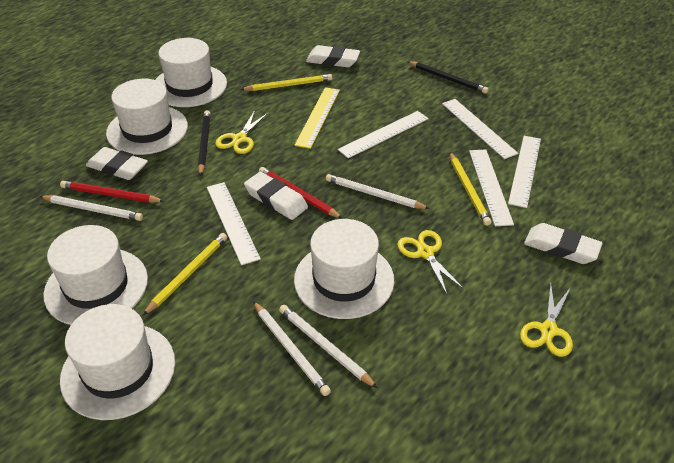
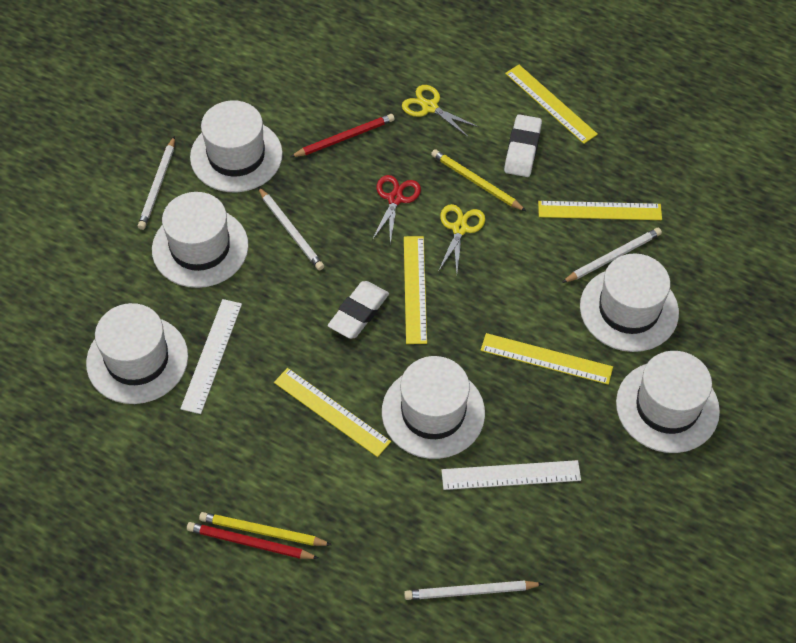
black pencil: 2 -> 0
red scissors: 0 -> 1
white eraser: 4 -> 2
white hat: 5 -> 6
white ruler: 5 -> 2
yellow pencil: 3 -> 2
yellow ruler: 1 -> 5
yellow scissors: 3 -> 2

